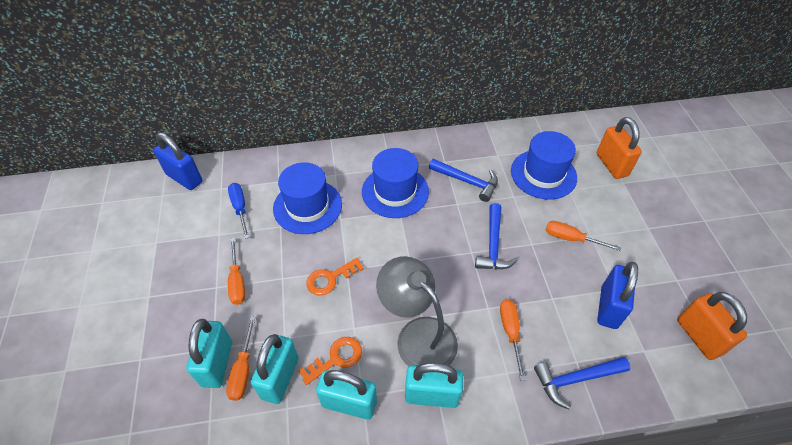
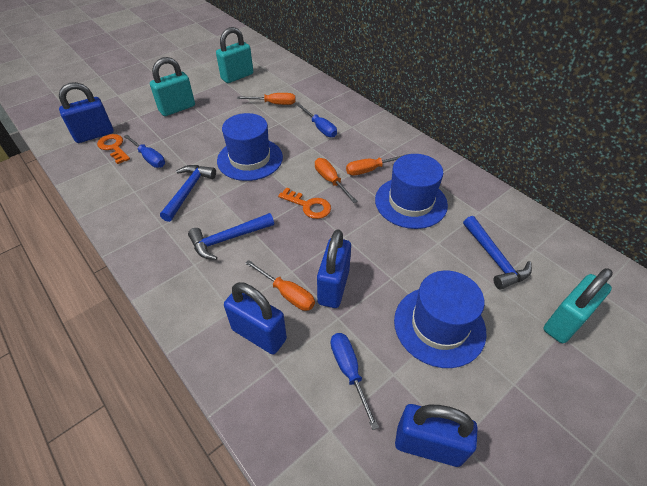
blue padlock: 2 -> 4
blue screwdriver: 1 -> 3
grey lamp: 1 -> 0
orange padlock: 2 -> 0
turquoise padlock: 4 -> 3

